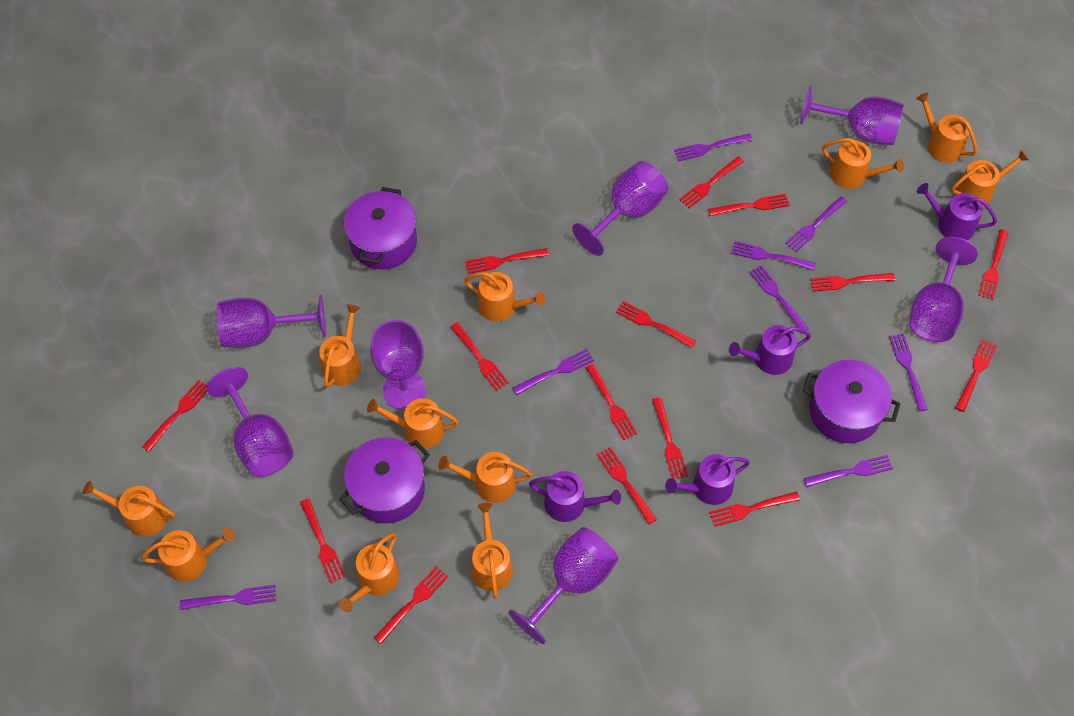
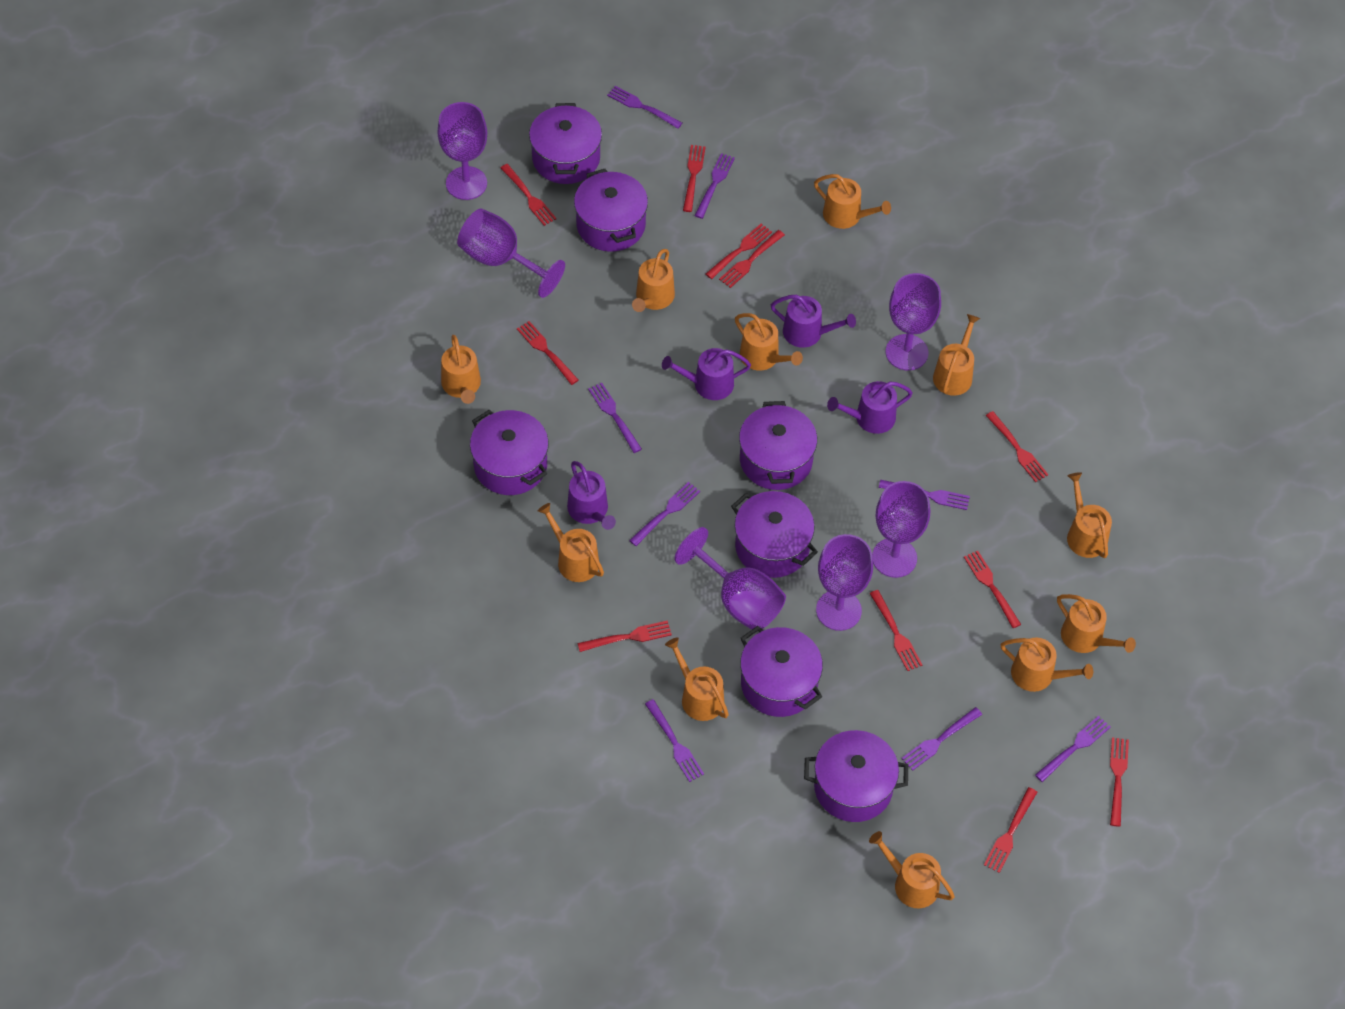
purple goblet: 7 -> 6
purple pot: 3 -> 7
red fork: 15 -> 11

